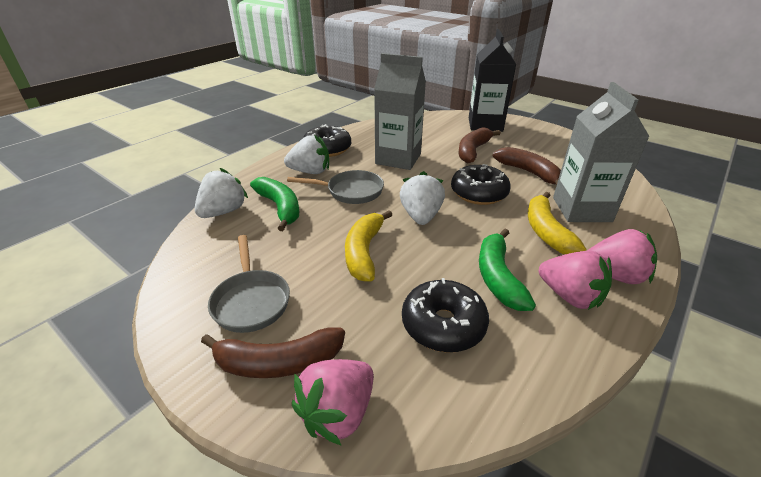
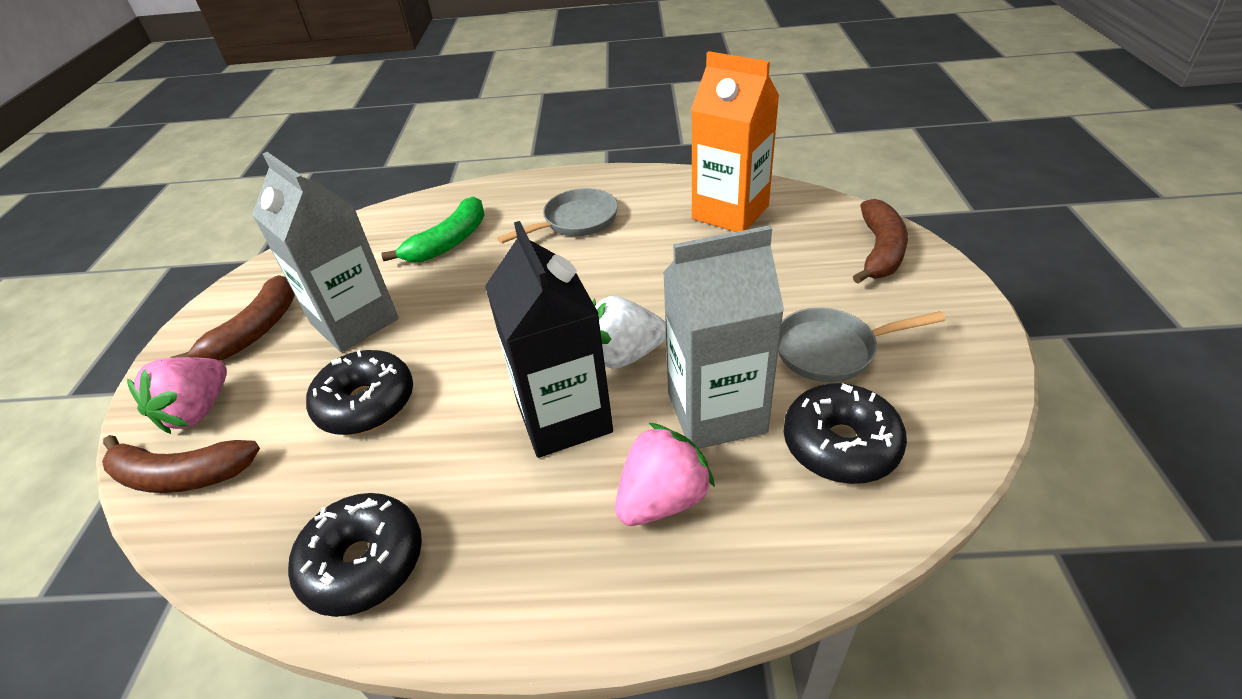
green banana: 2 -> 1
orange carton: 0 -> 1
pink strawberry: 3 -> 2
white strawberry: 3 -> 1
yellow banana: 2 -> 0

